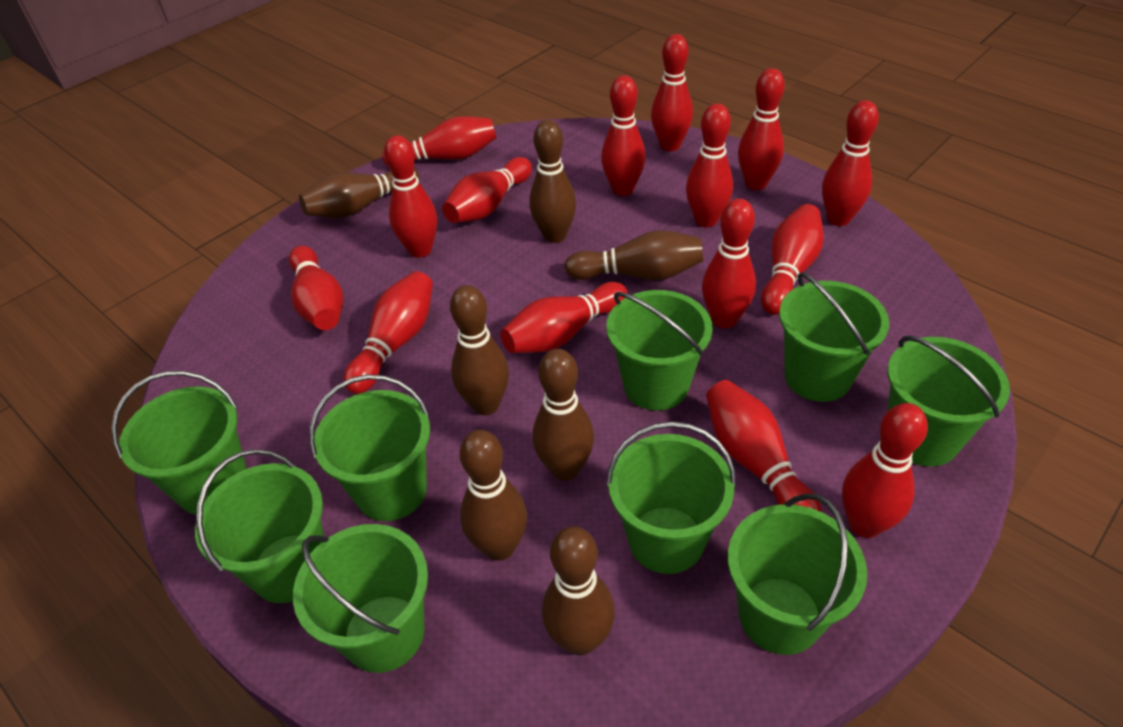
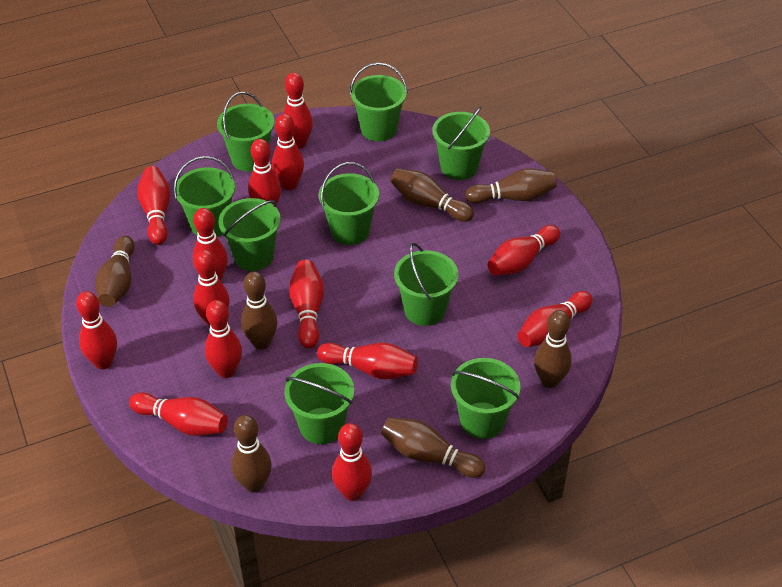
red bowling pin: 15 -> 14

